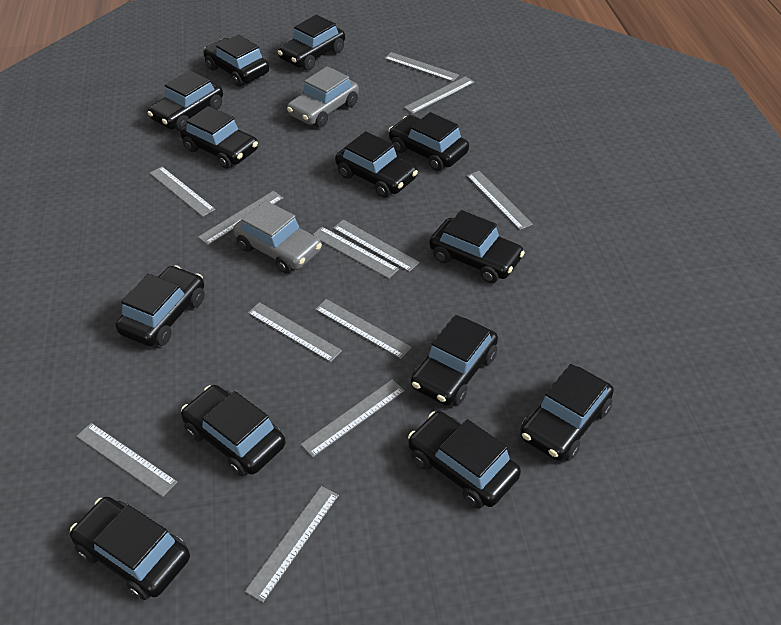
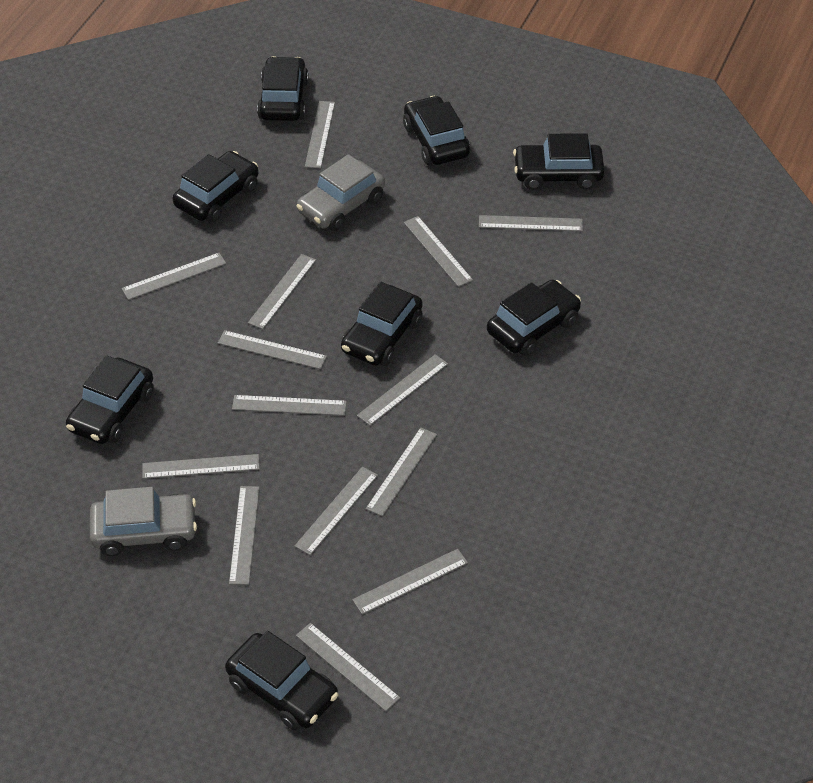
black car: 13 -> 8
grey ruler: 12 -> 14

